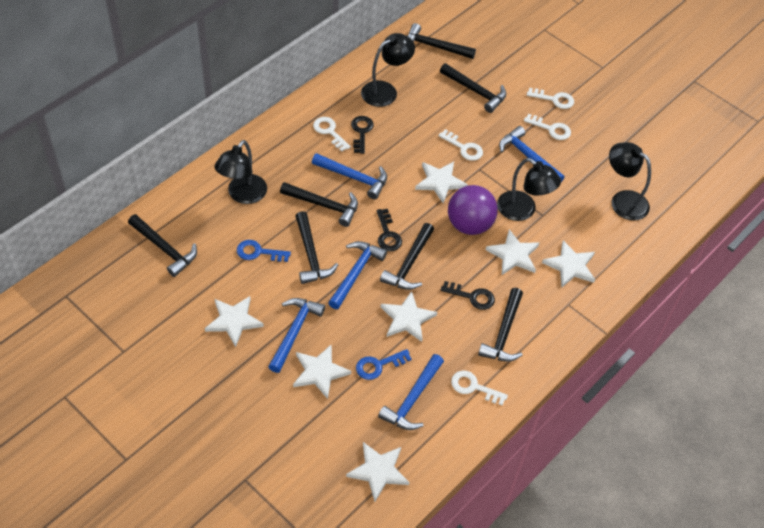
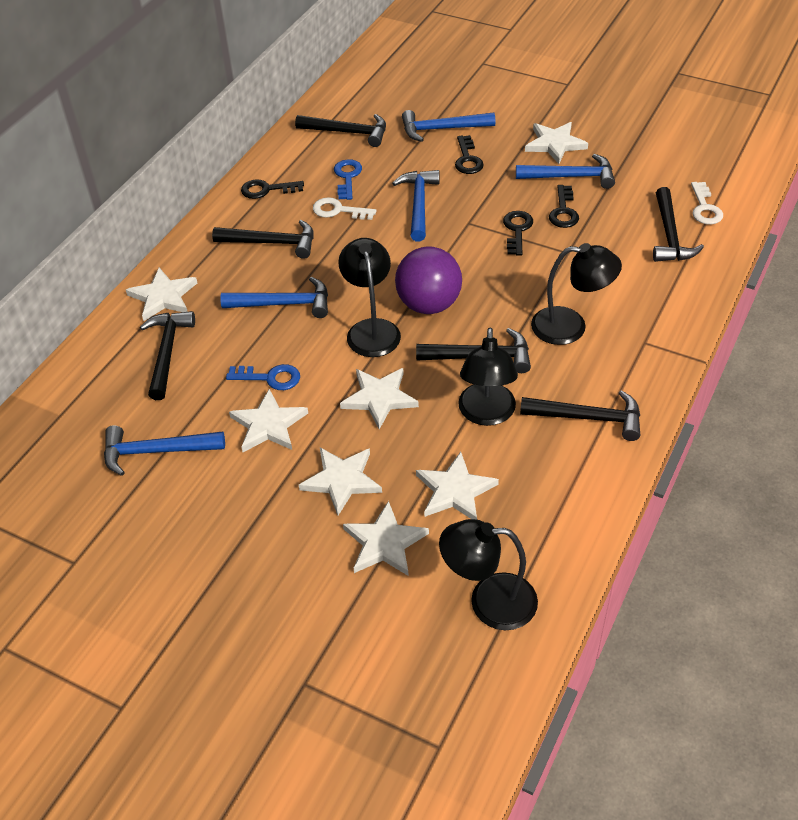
black hammer: 7 -> 6
black key: 3 -> 4
white key: 5 -> 2

